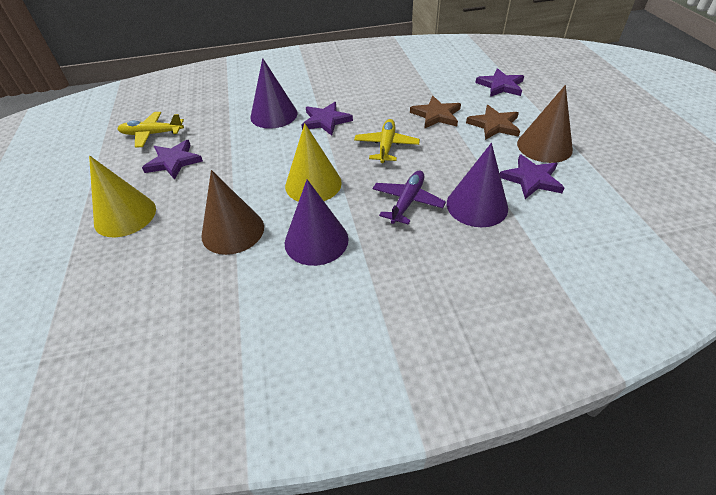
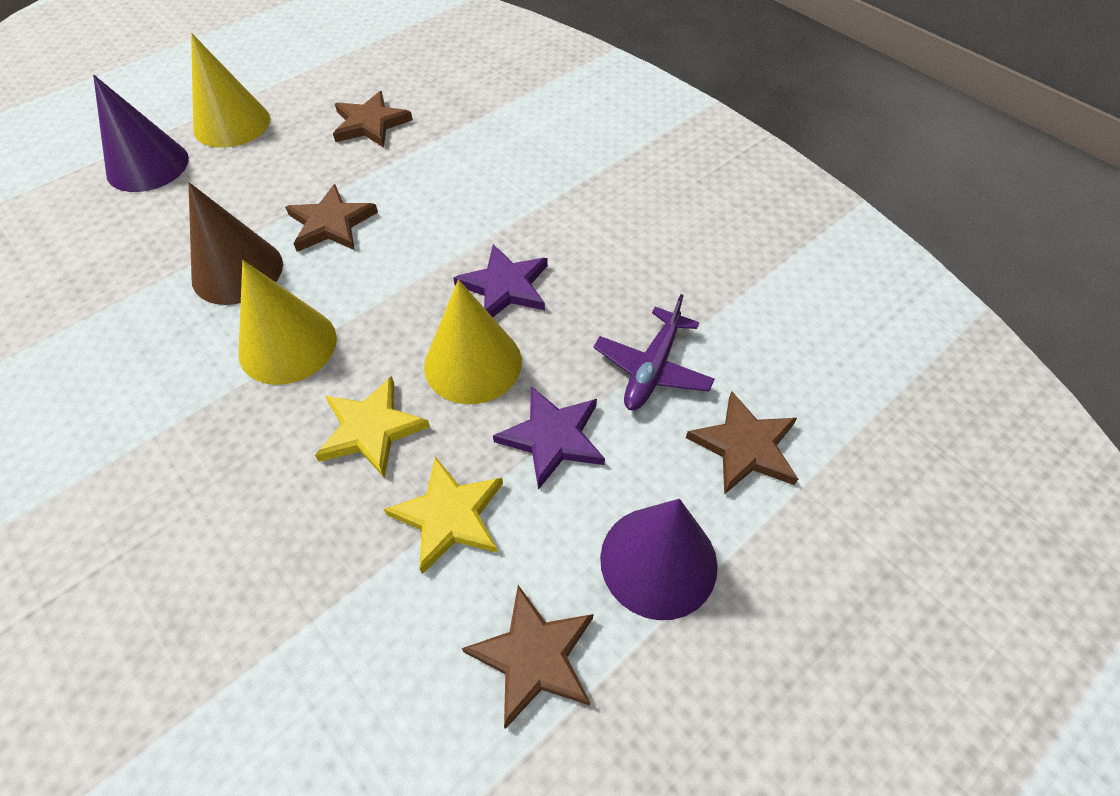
brown cone: 2 -> 1
brown star: 2 -> 4
purple cone: 3 -> 2
purple star: 4 -> 2
yellow cone: 2 -> 3
yellow plane: 2 -> 0
yellow star: 0 -> 2

